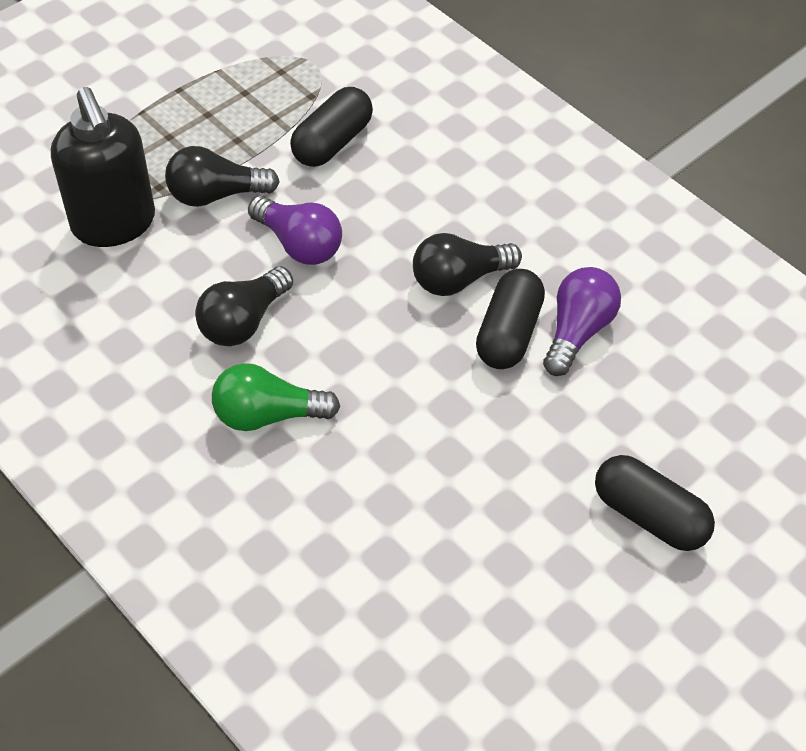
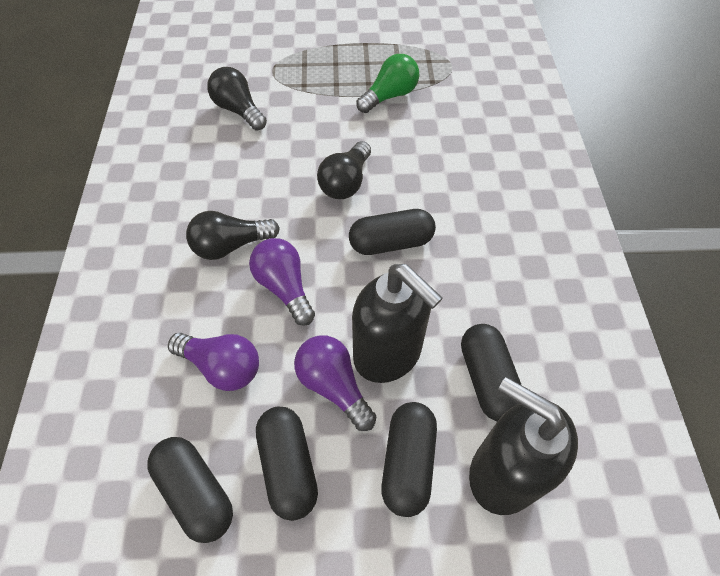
black capsule: 3 -> 5
black soap dispenser: 1 -> 2
purple light bulb: 2 -> 3

